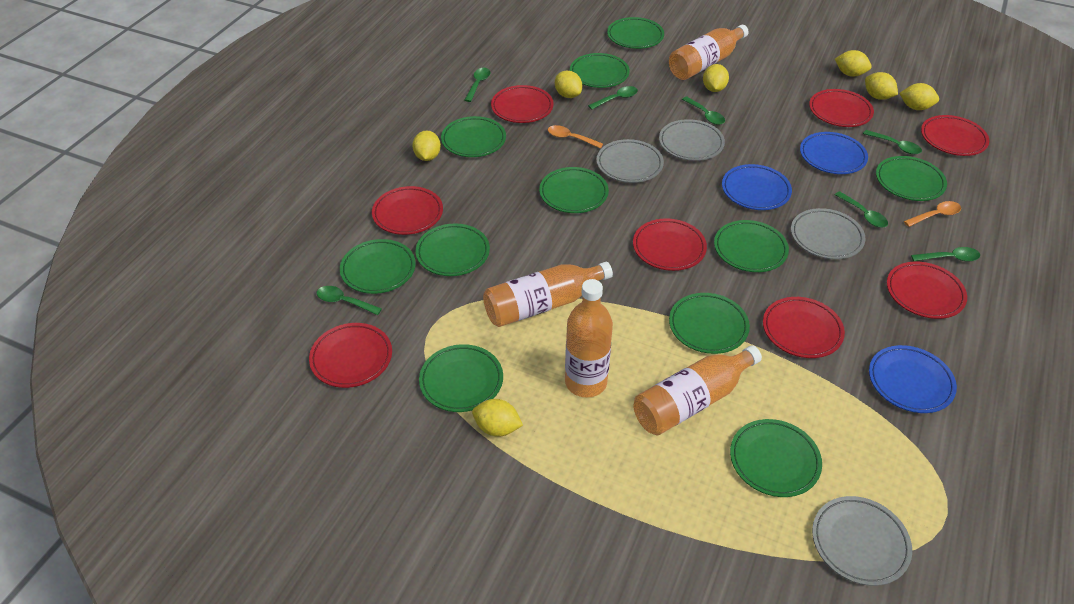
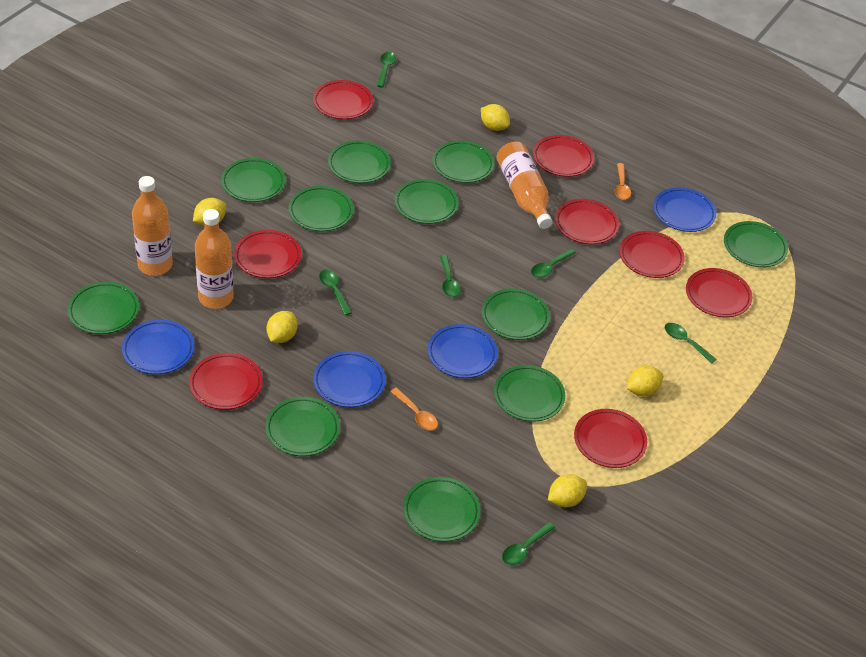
blue plate: 3 -> 4
green spoon: 7 -> 6
grey plate: 4 -> 0
orange bottle: 4 -> 3
yellow lemon: 7 -> 5

